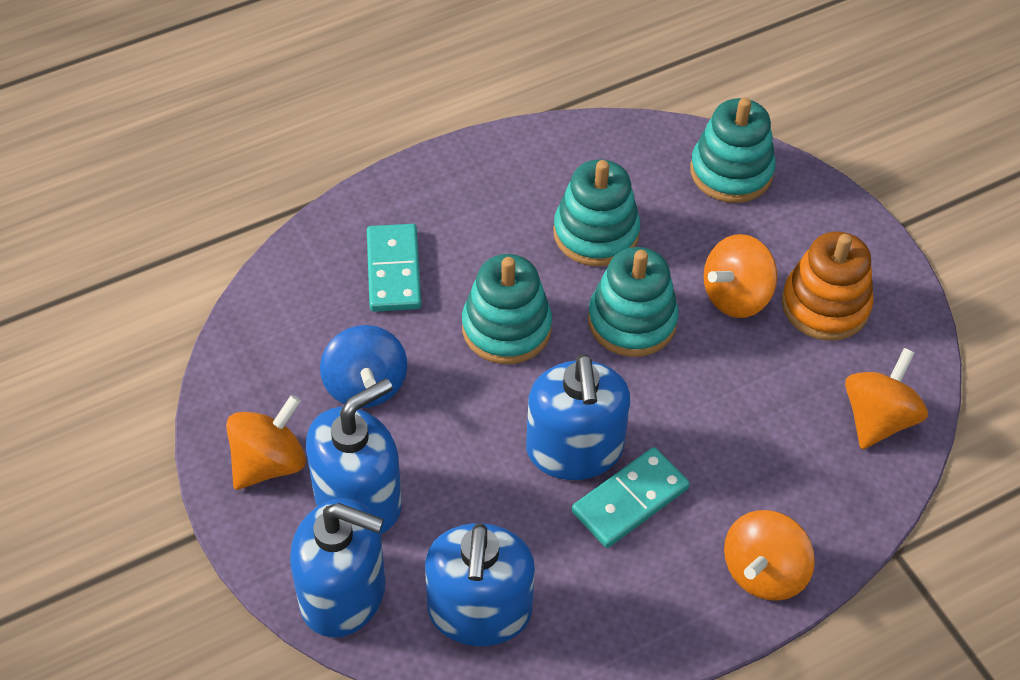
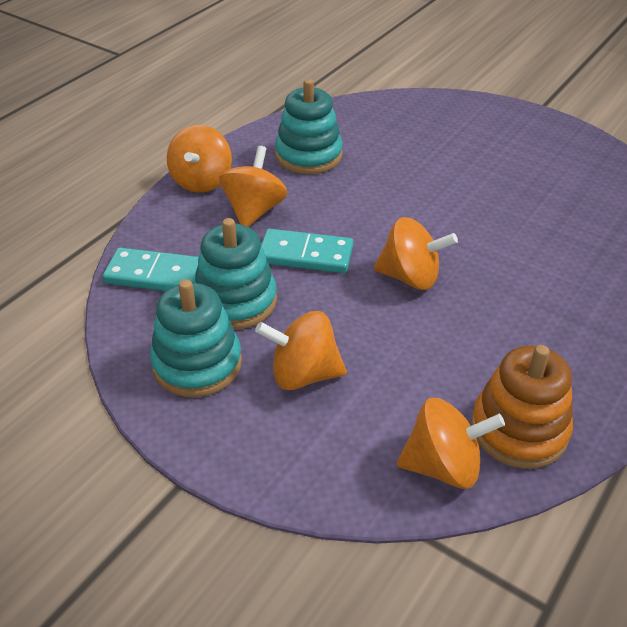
blue soap dispenser: 4 -> 0
blue spinning top: 1 -> 0
orange spinning top: 4 -> 5
turquoise stacking toy: 4 -> 3

